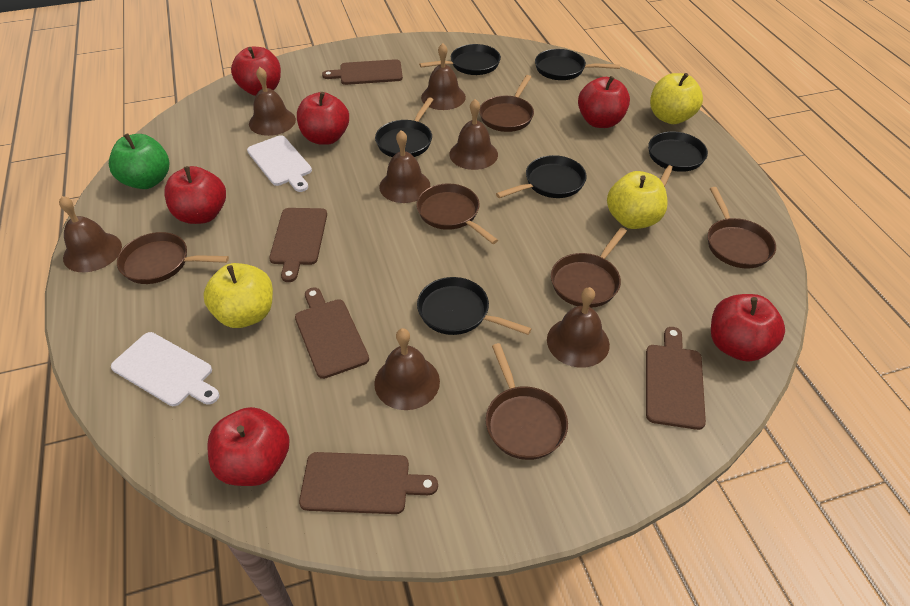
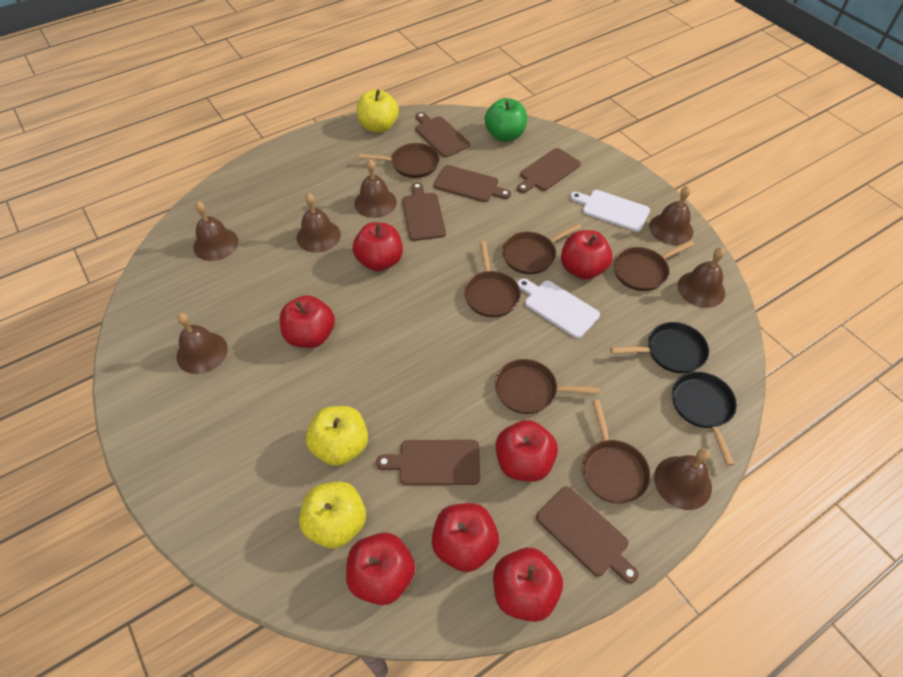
black pan: 6 -> 2
brown cutting board: 5 -> 6
red apple: 6 -> 7

